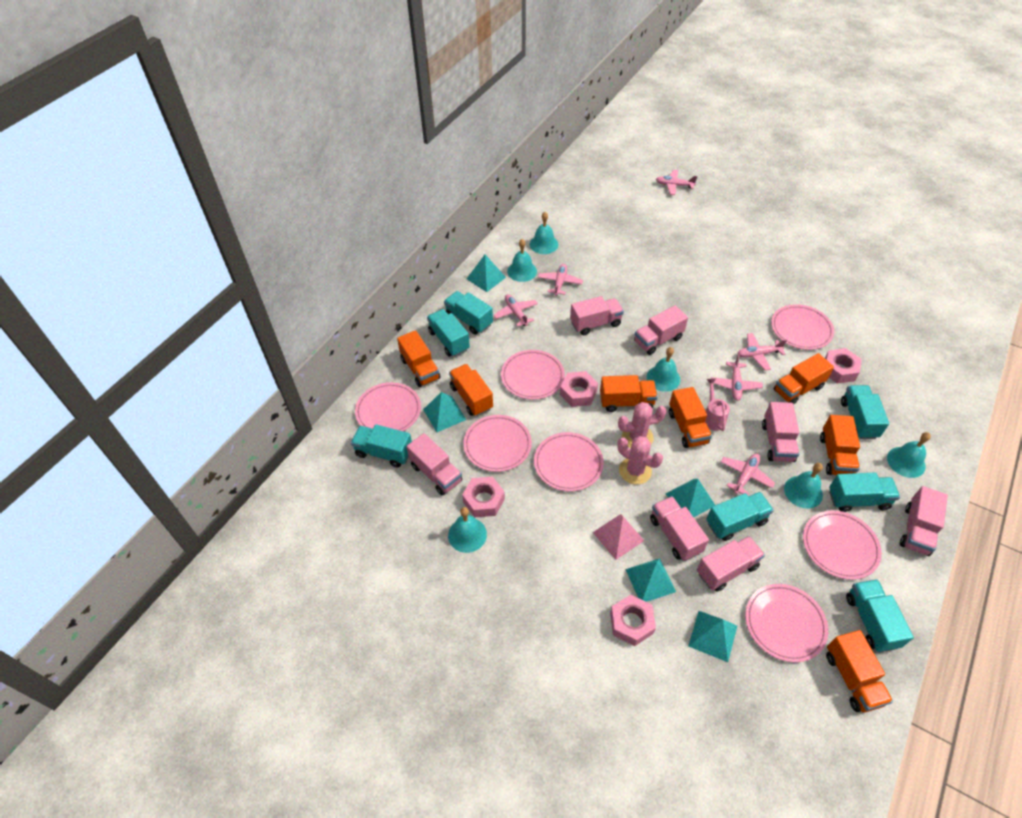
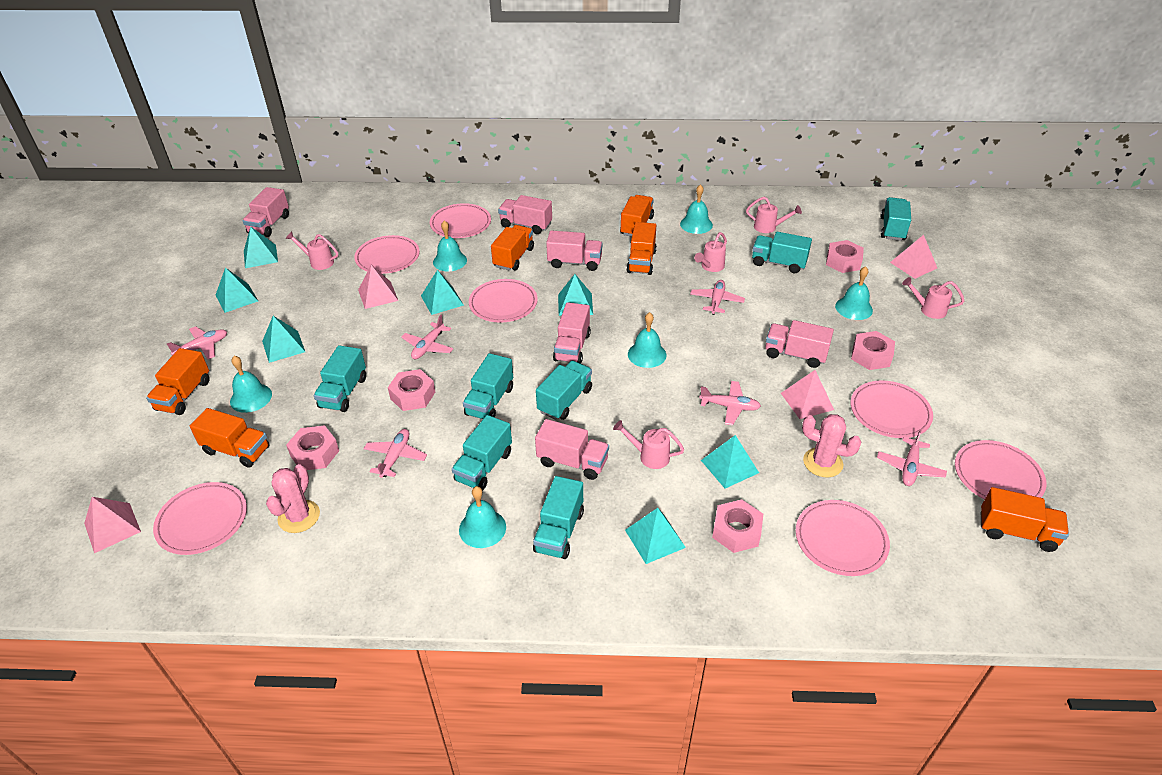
orange truck: 7 -> 6
pink nut: 4 -> 5
pink pyramid: 1 -> 4
pink truck: 7 -> 6
pink watering can: 1 -> 5
turquoise pyramid: 5 -> 7

